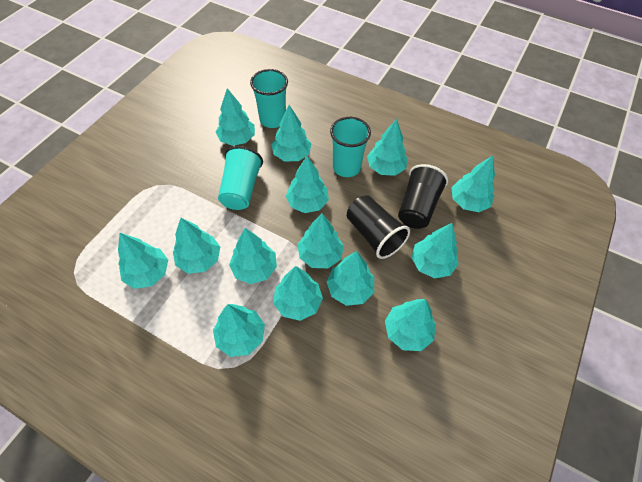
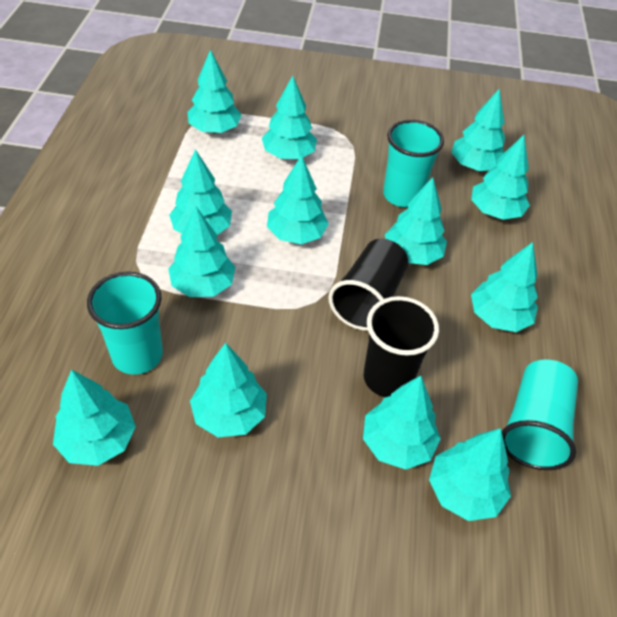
turquoise tree: 14 -> 13

